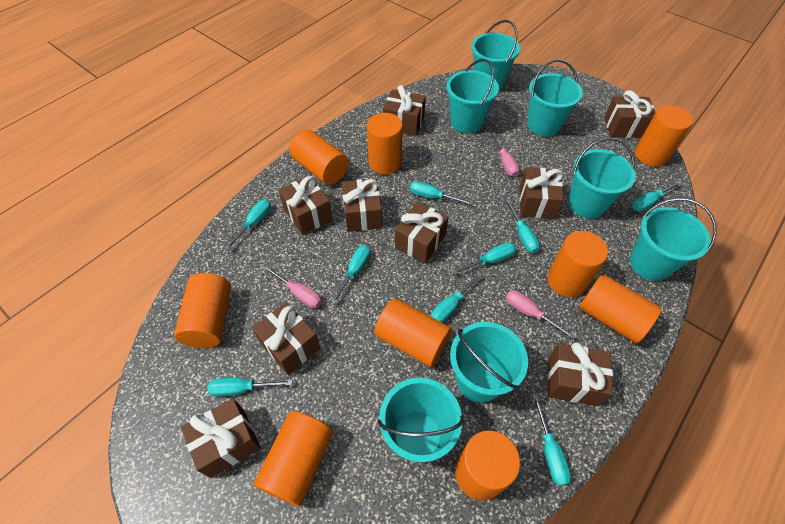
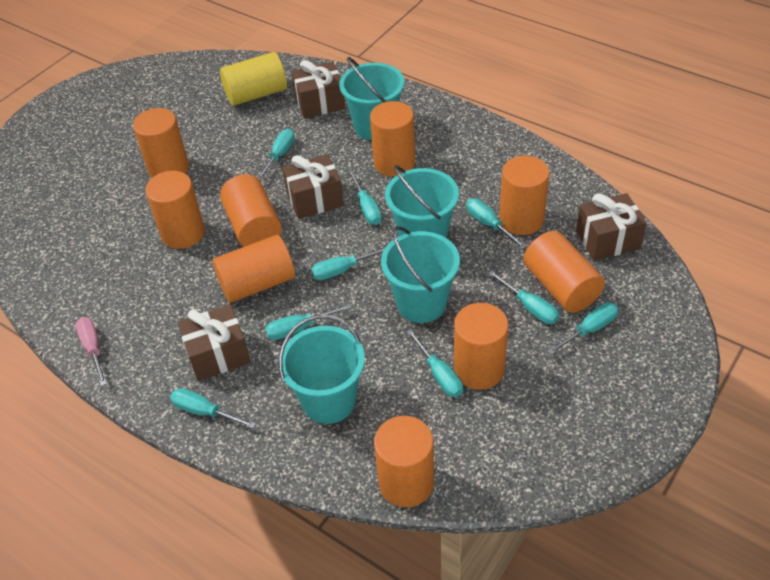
brown gift: 9 -> 4
pink screwdriver: 3 -> 1
turquoise bucket: 7 -> 4
yellow cylinder: 0 -> 1

